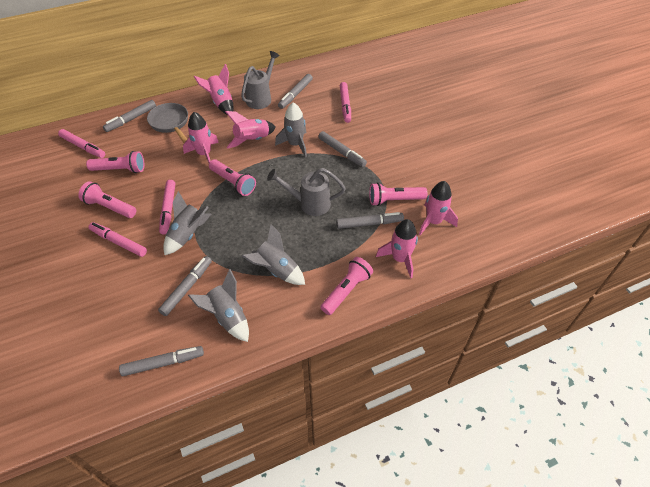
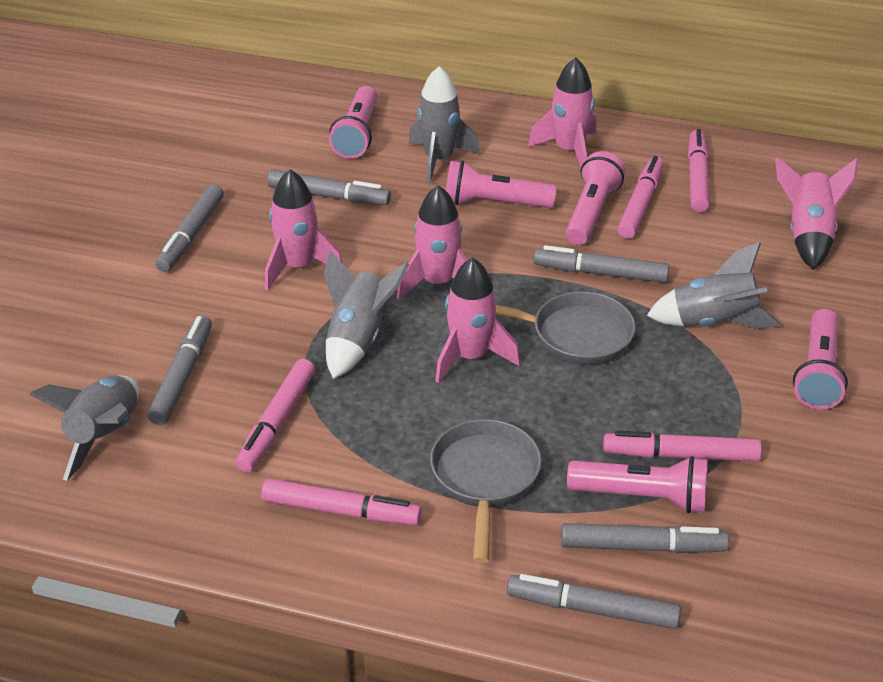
grey pan: 1 -> 2
grey watering can: 2 -> 0
pink marker: 4 -> 5

